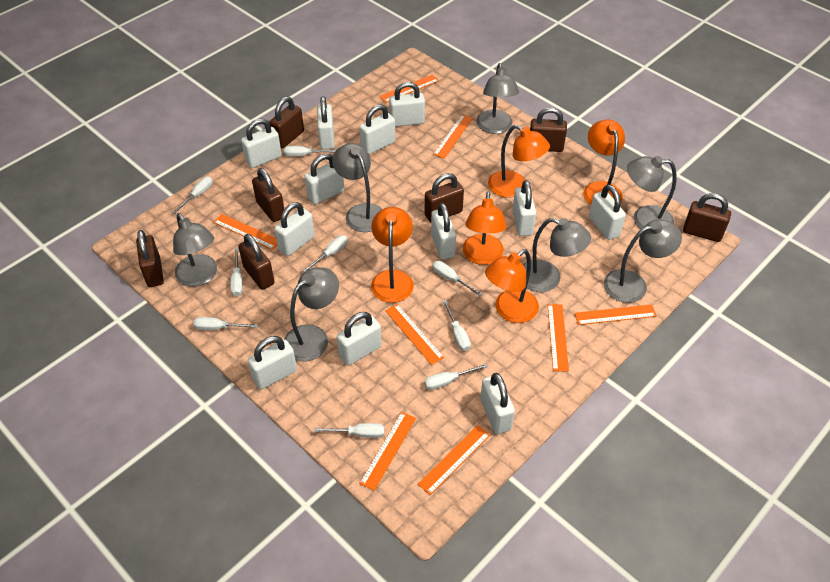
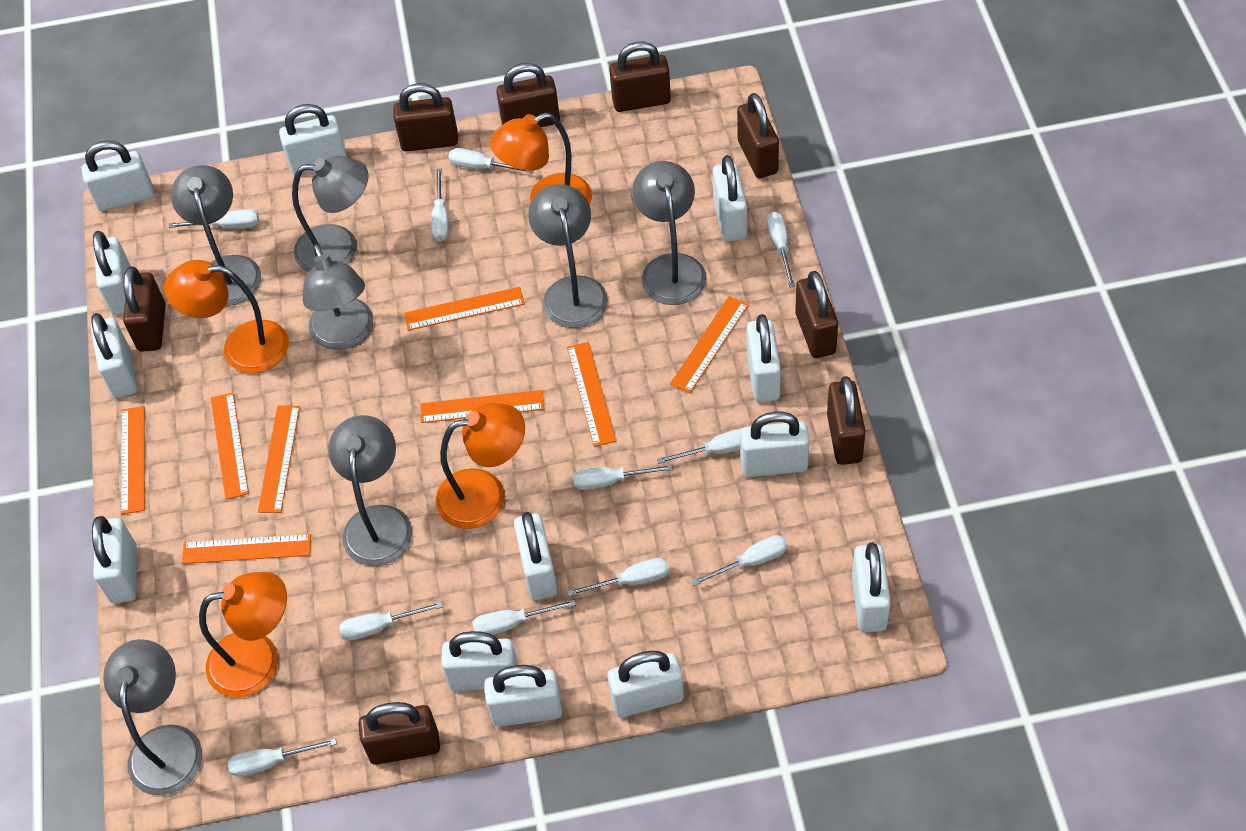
brown padlock: 7 -> 8
orange lamp: 5 -> 4
white padlock: 12 -> 13
white screwdriver: 9 -> 11

